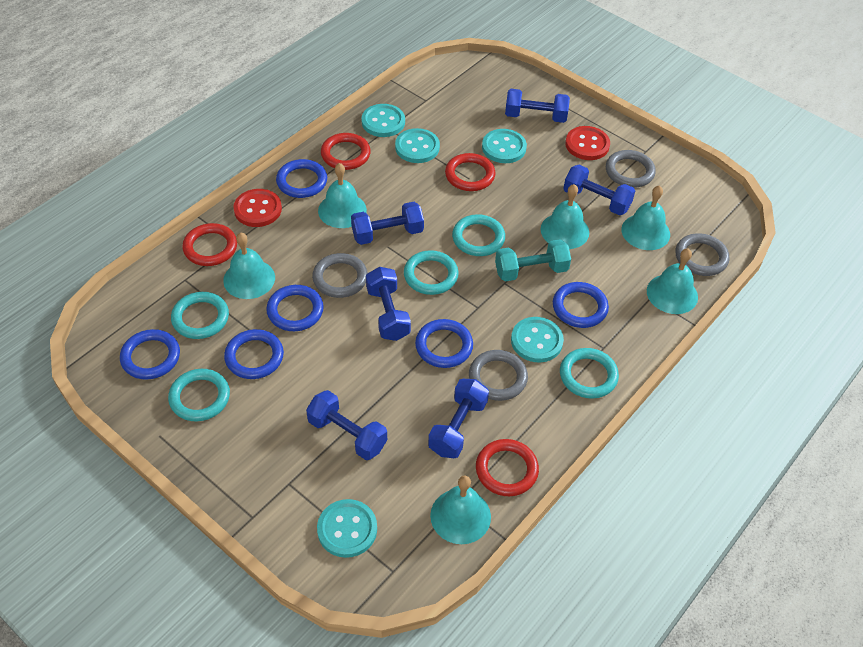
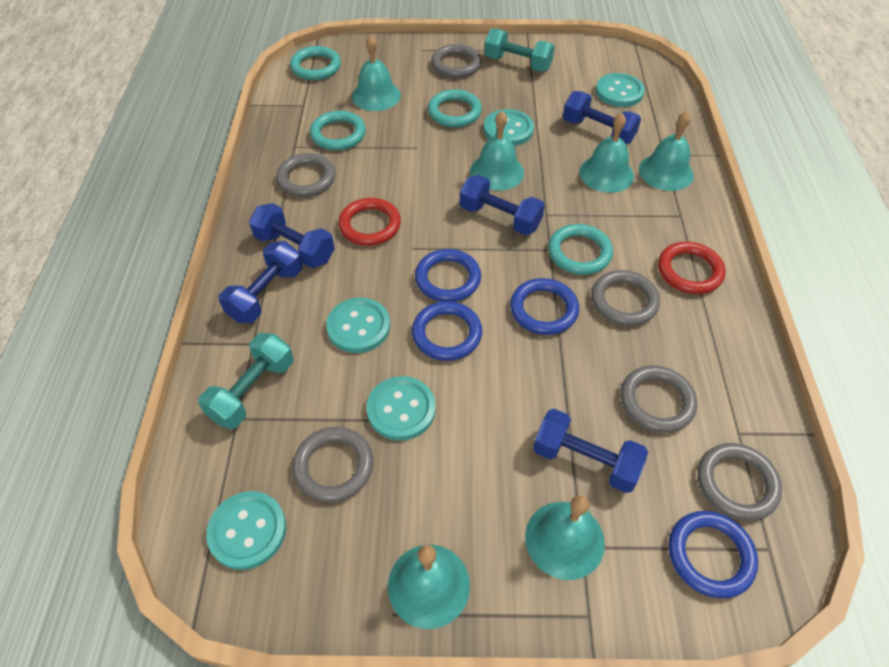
blue dumbbell: 6 -> 5
blue ring: 6 -> 4
grey ring: 4 -> 6
red button: 2 -> 0
red ring: 4 -> 2
turquoise dumbbell: 1 -> 2
turquoise ring: 5 -> 4

